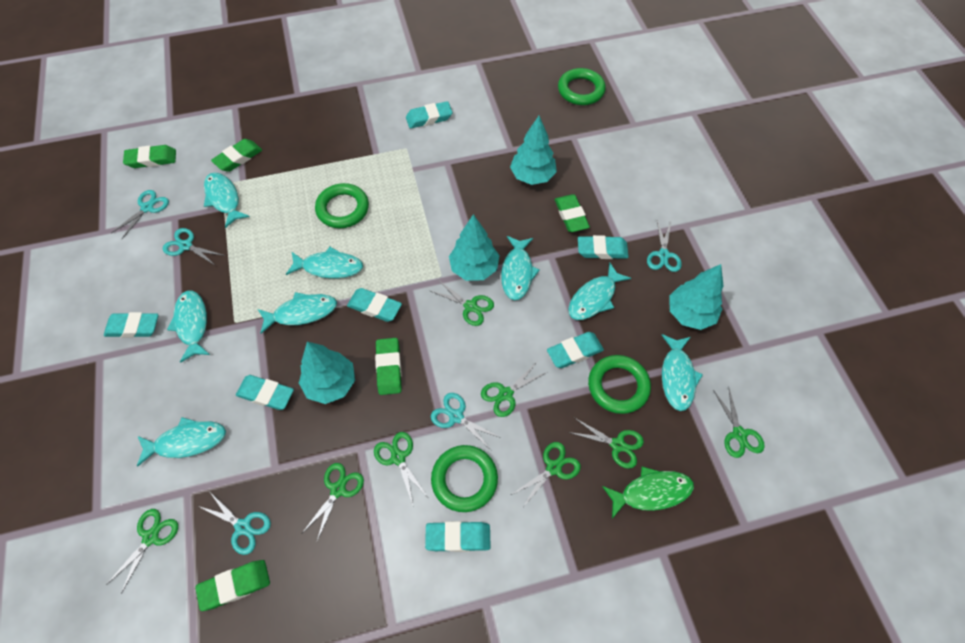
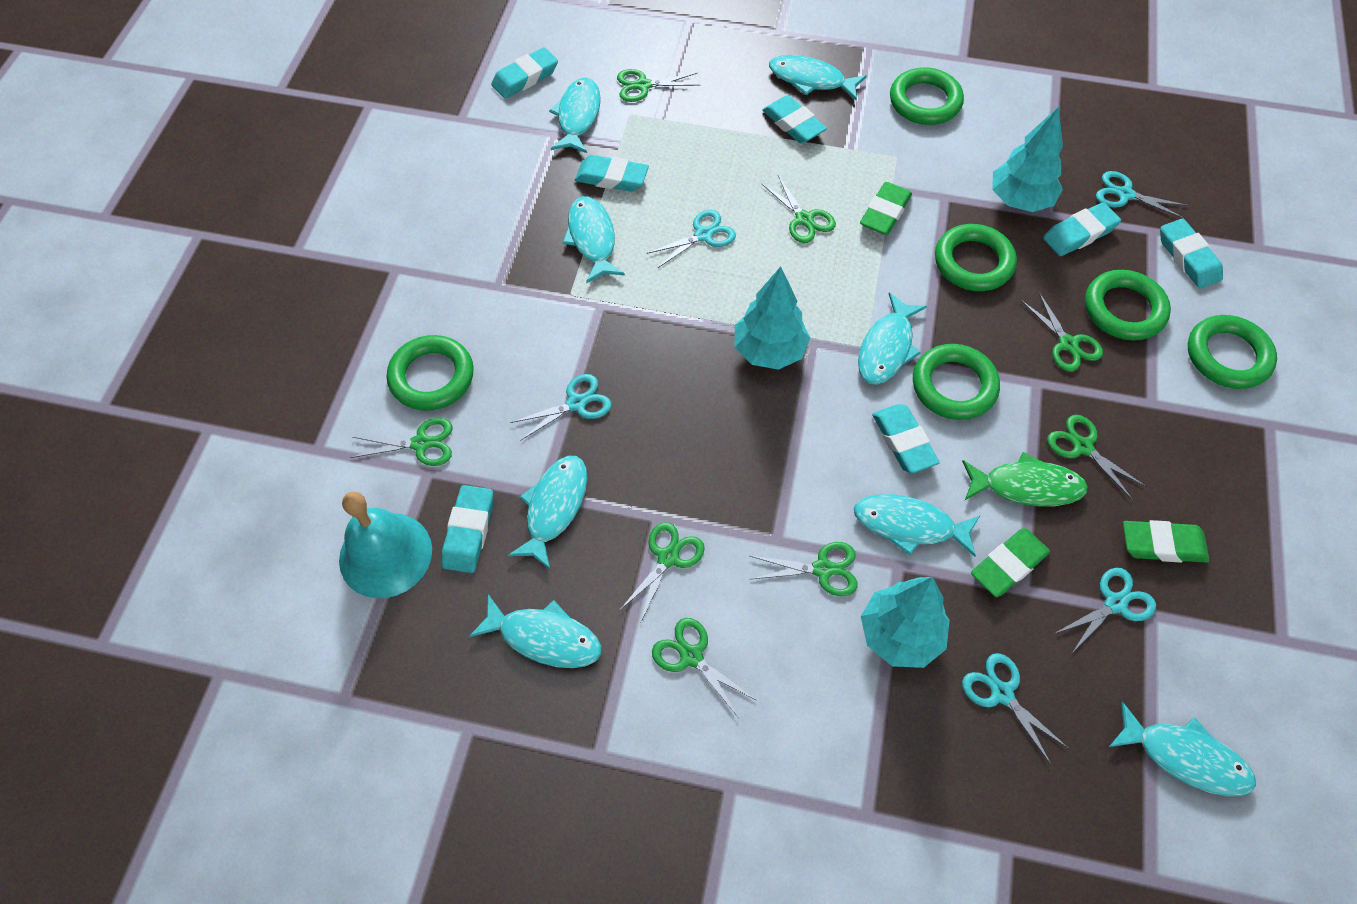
green eraser: 5 -> 3
green ring: 4 -> 6
turquoise bell: 0 -> 1
turquoise tree: 4 -> 3

